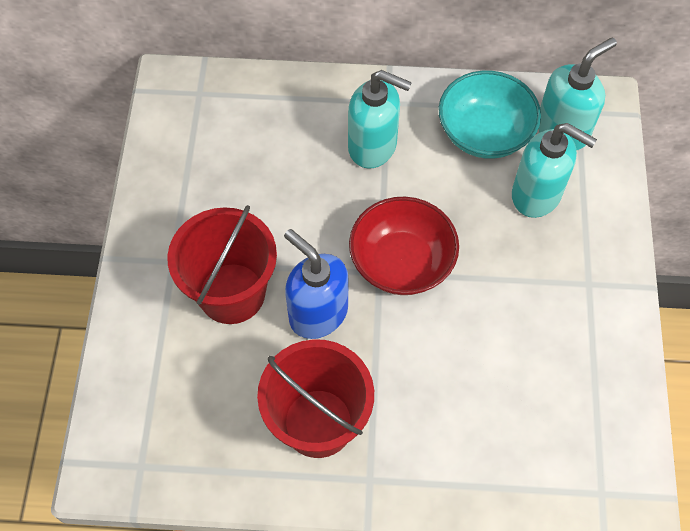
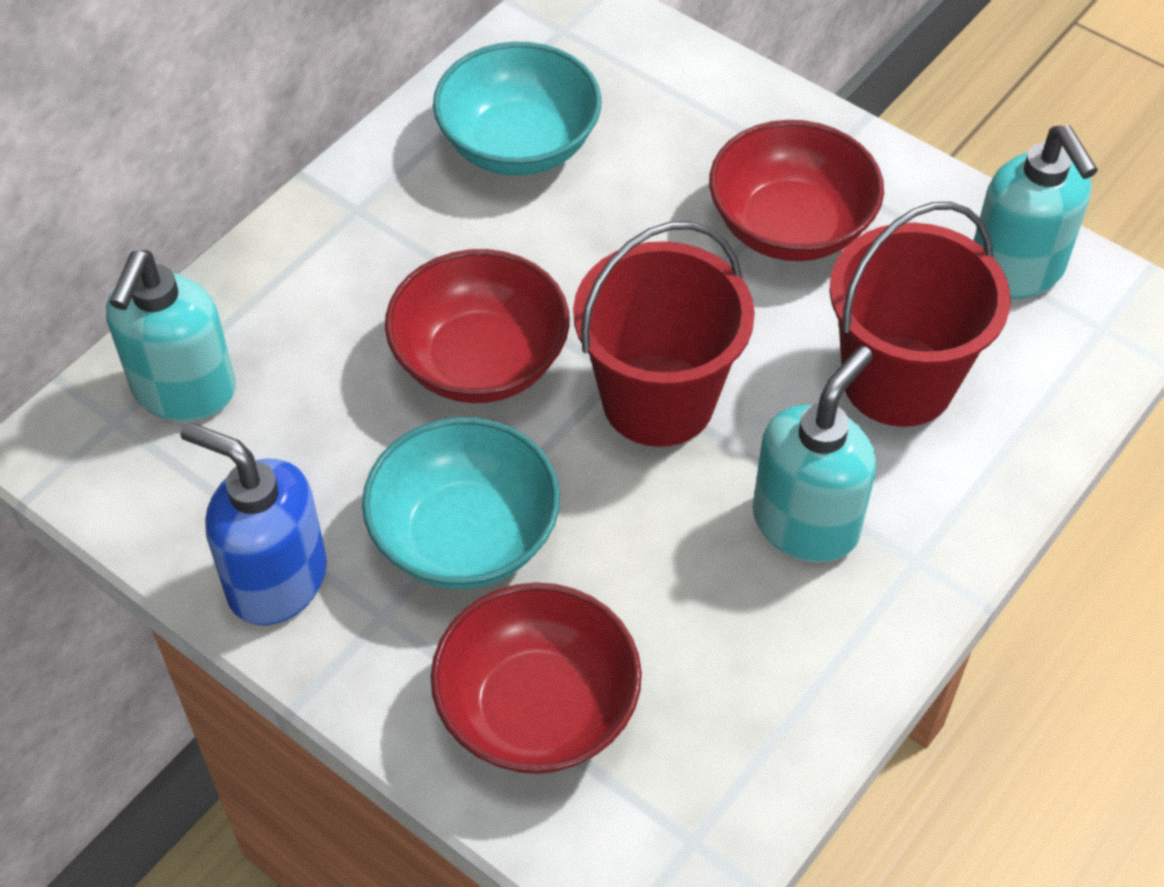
red bowl: 1 -> 3
turquoise bowl: 1 -> 2

